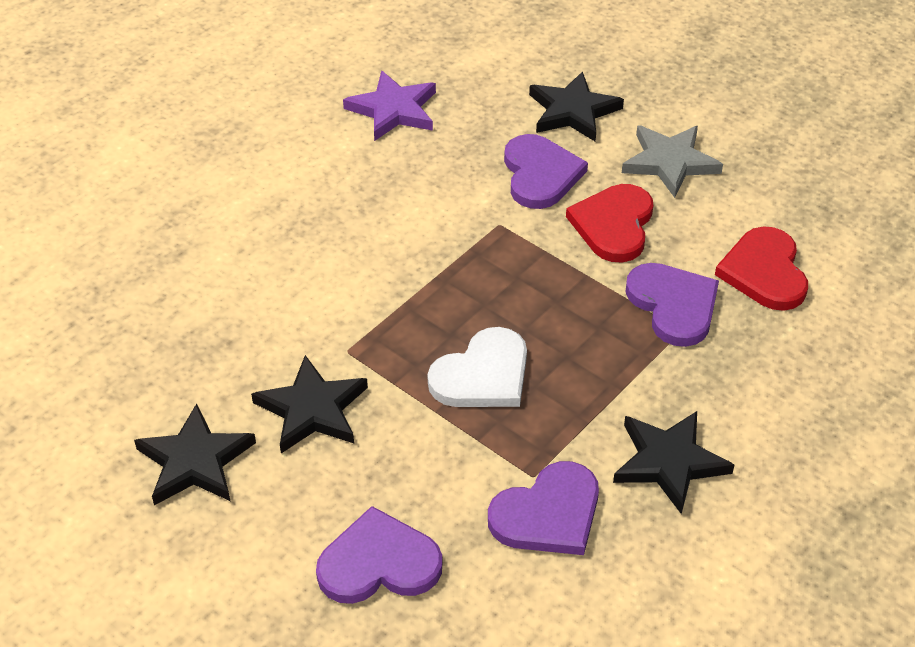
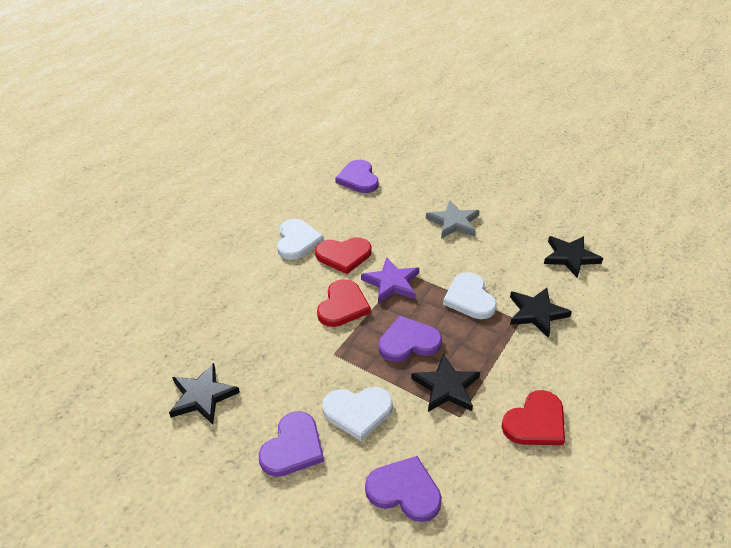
red heart: 2 -> 3
white heart: 1 -> 3

